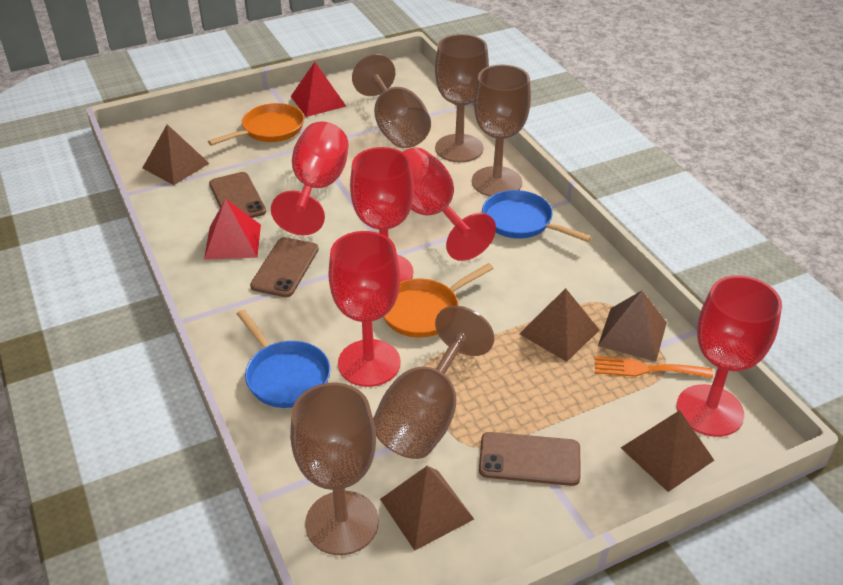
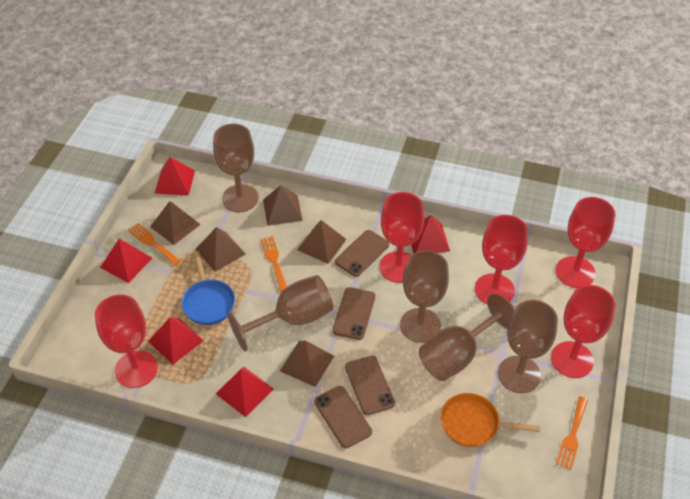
blue pan: 2 -> 1
brown phone: 3 -> 4
orange fork: 1 -> 3
orange pan: 2 -> 1
red pyramid: 2 -> 5

